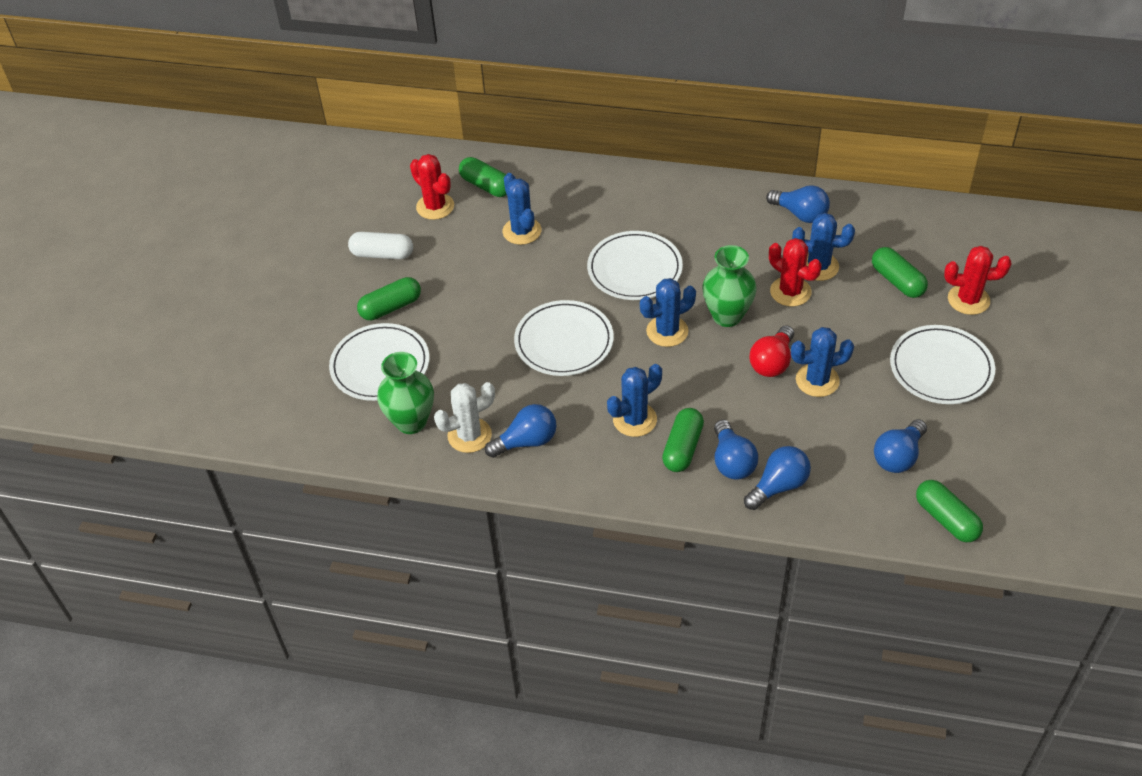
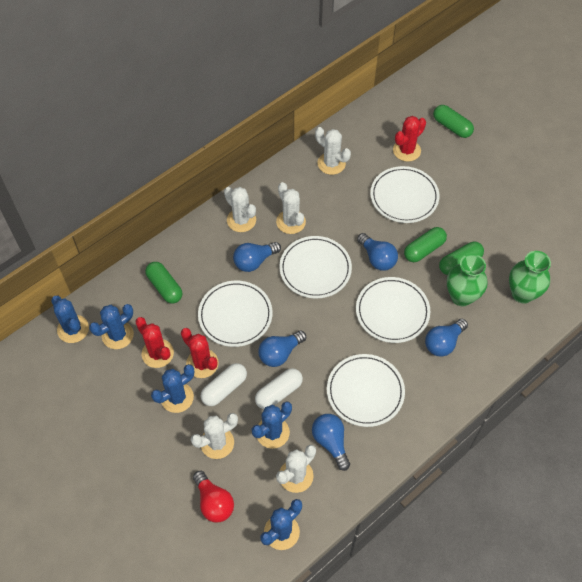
green capsule: 5 -> 4
white cactus: 1 -> 5
white capsule: 1 -> 2
white plate: 4 -> 5

